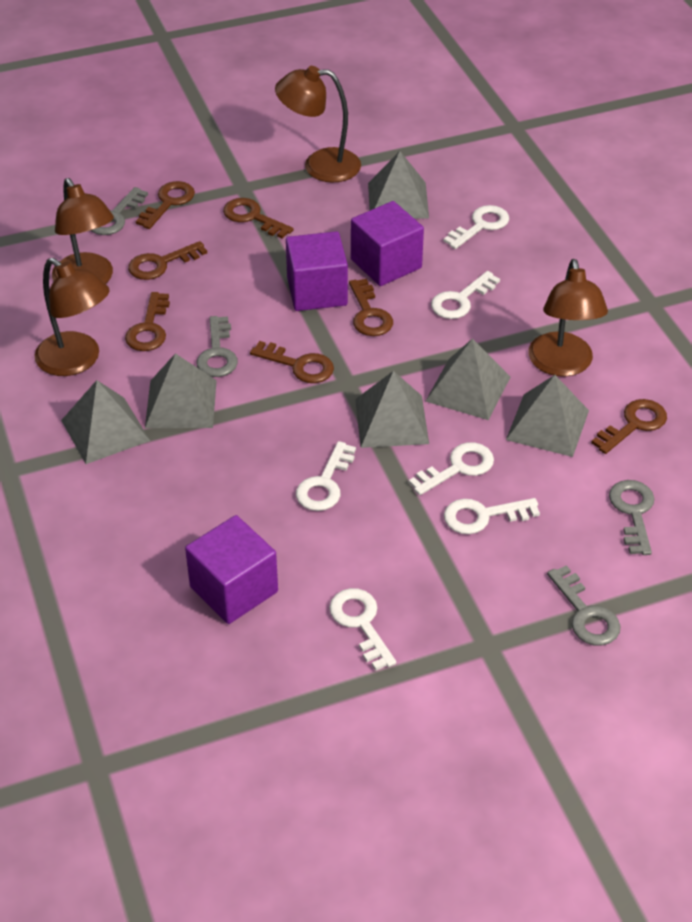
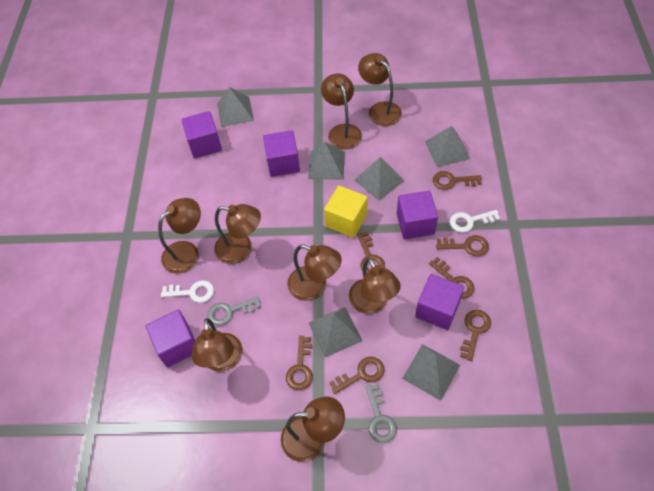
brown lamp: 4 -> 8
grey key: 4 -> 2
purple cube: 3 -> 5
white key: 6 -> 2
yellow cube: 0 -> 1

